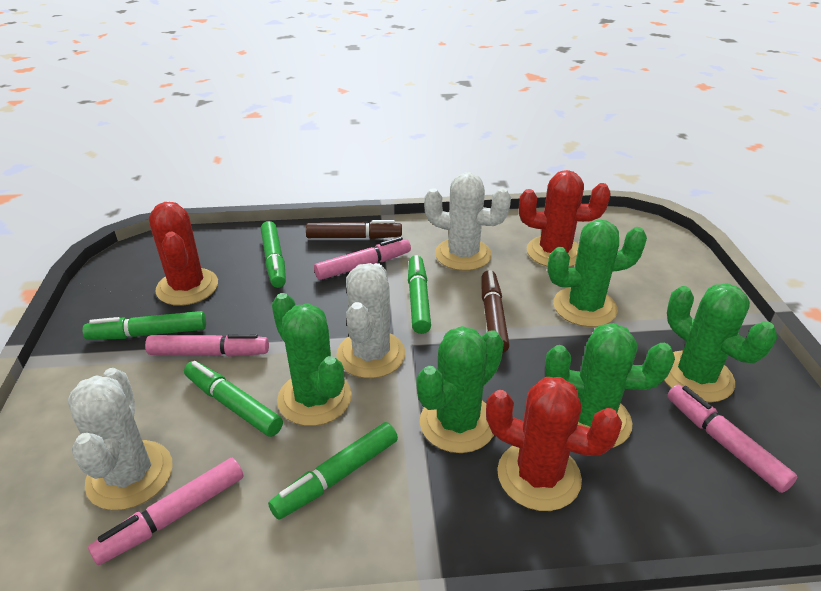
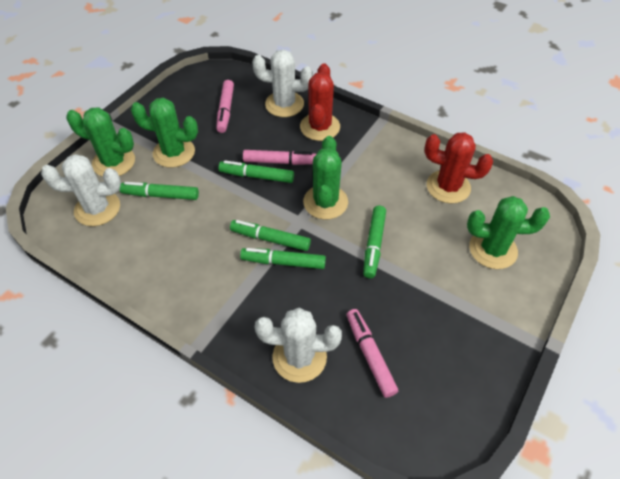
brown marker: 2 -> 0
green cactus: 5 -> 4
pink marker: 4 -> 3
red cactus: 3 -> 2

